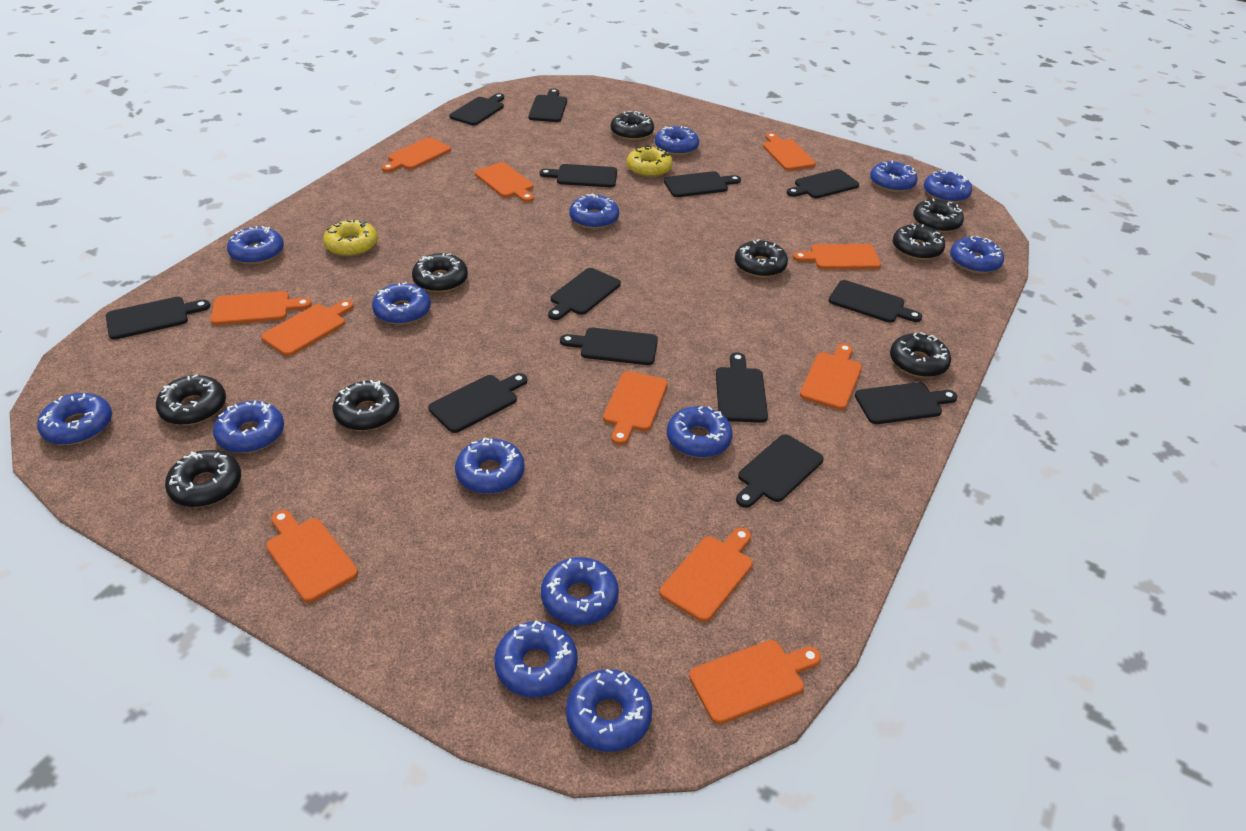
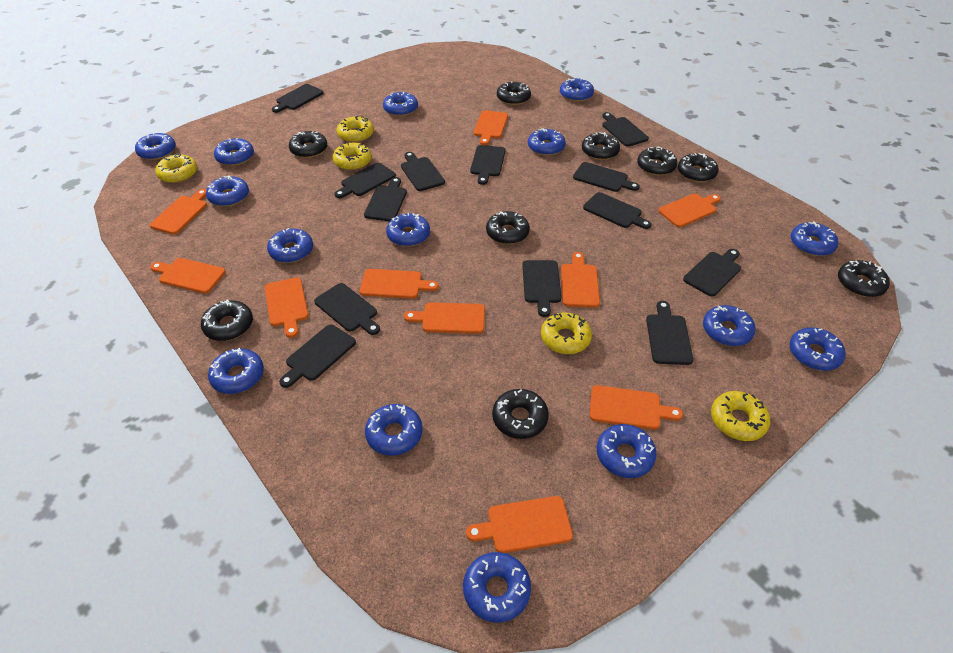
blue donut: 14 -> 15
orange cutting board: 11 -> 10
yellow donut: 2 -> 5

